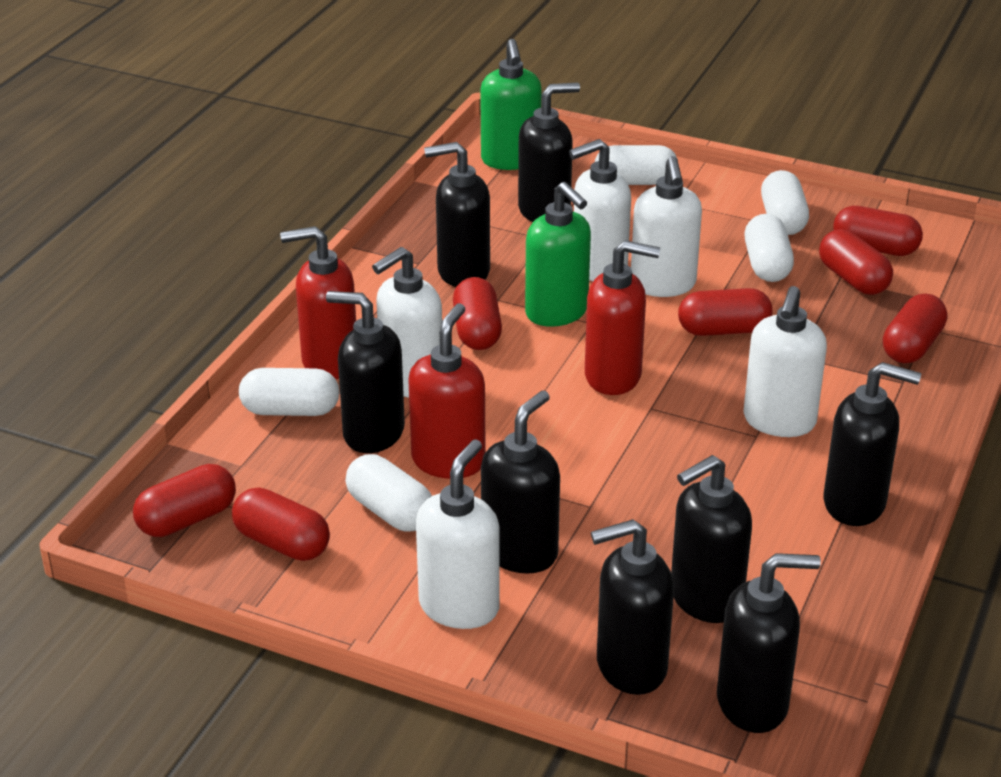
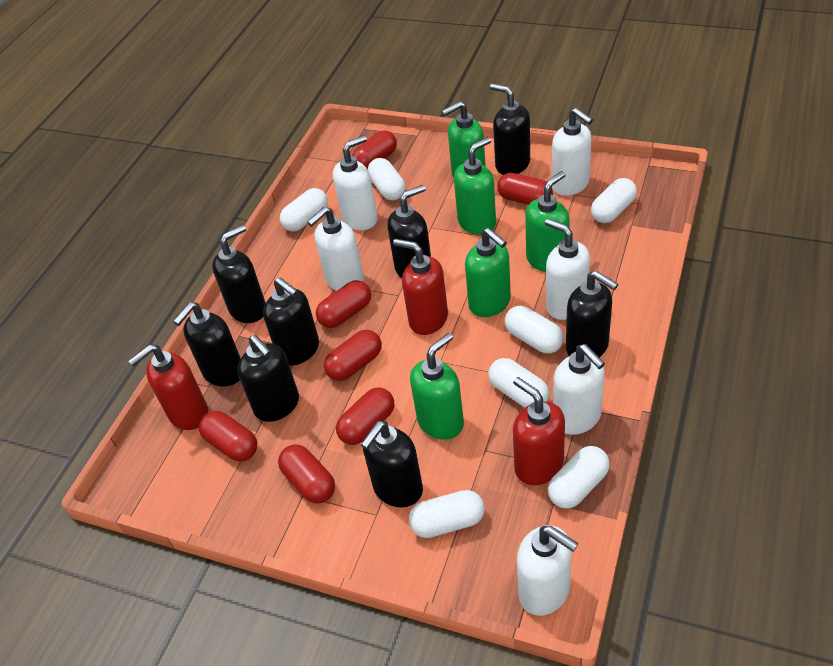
green soap dispenser: 2 -> 5
white capsule: 5 -> 7
white soap dispenser: 5 -> 6

